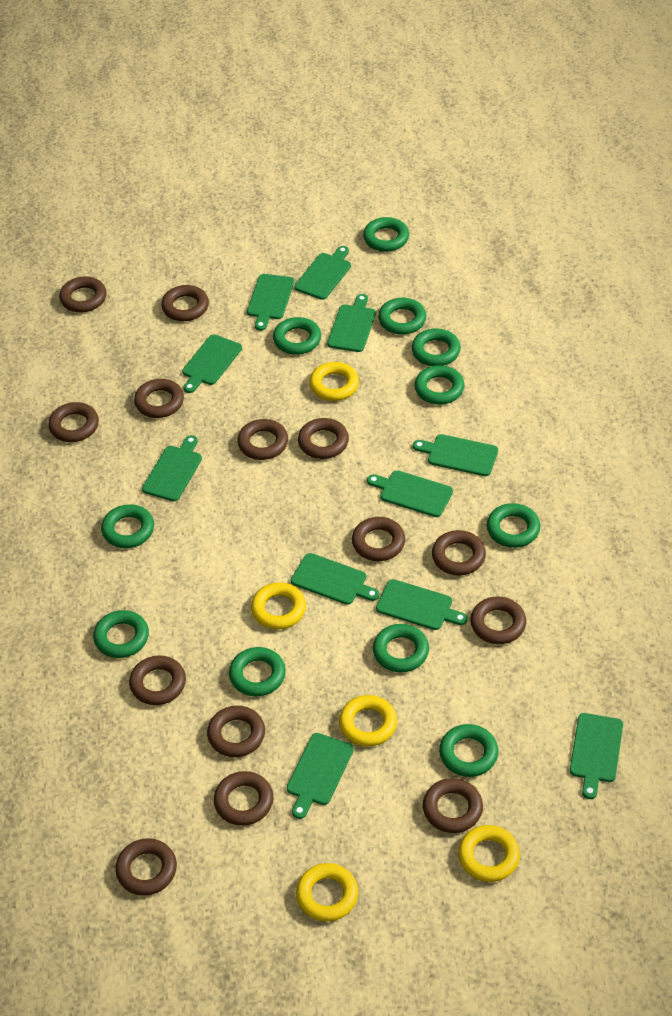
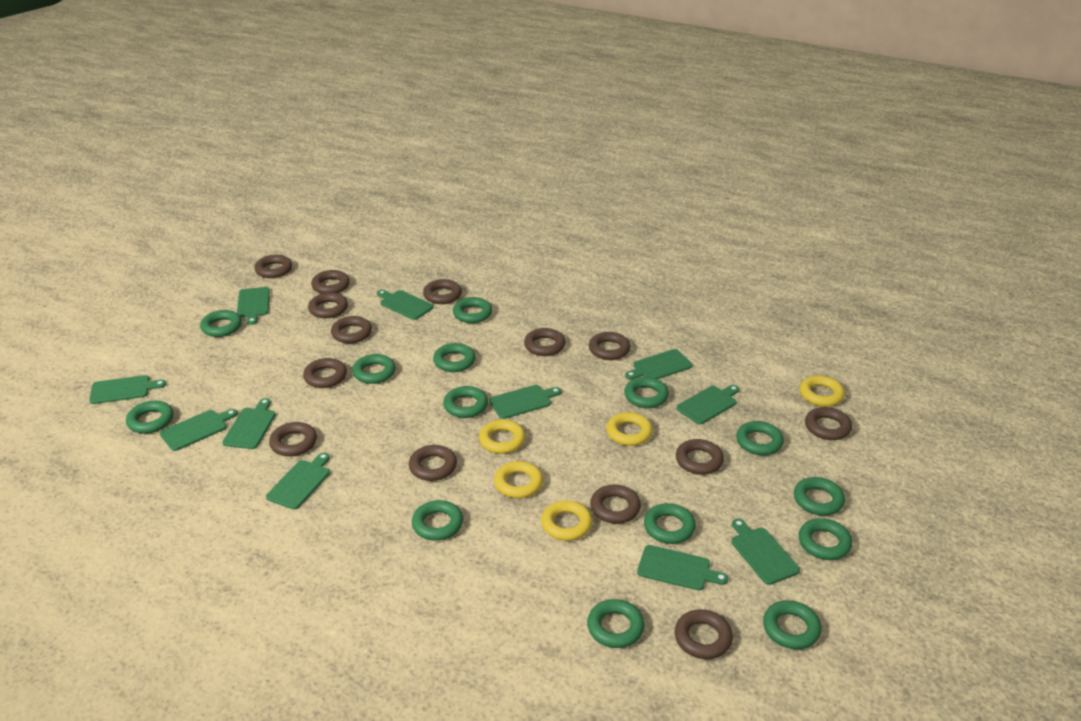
green ring: 11 -> 14

